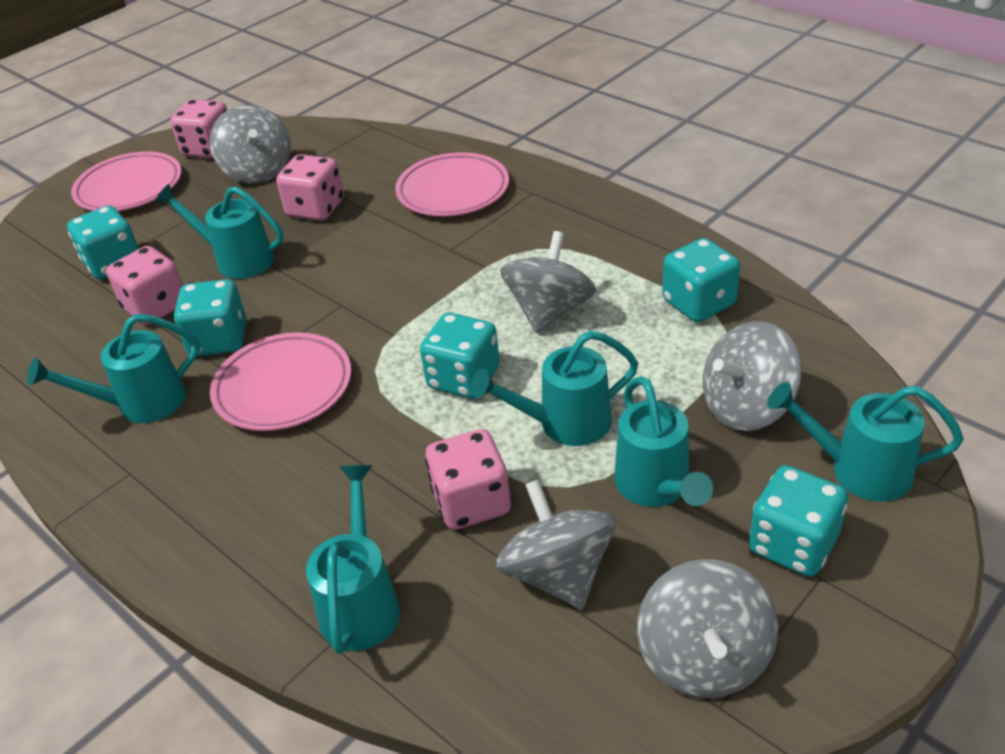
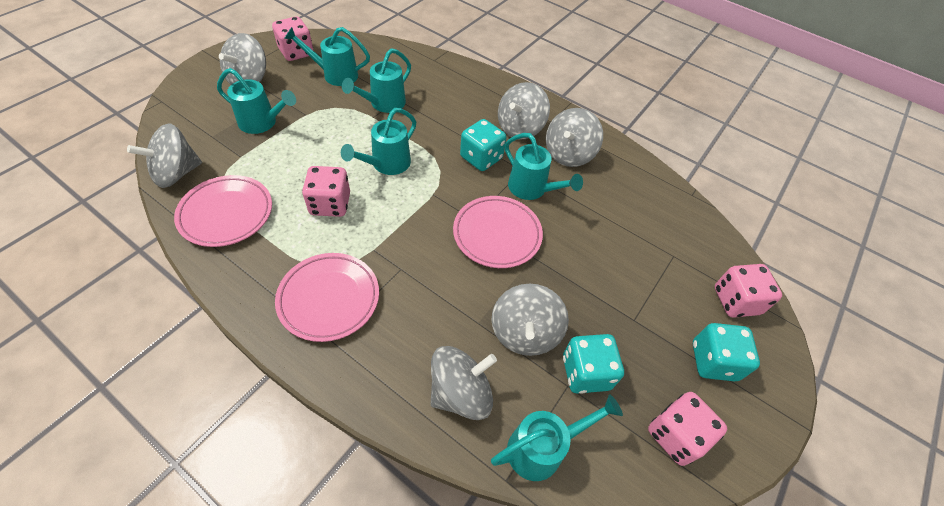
grey spinning top: 5 -> 6
turquoise dice: 5 -> 3

